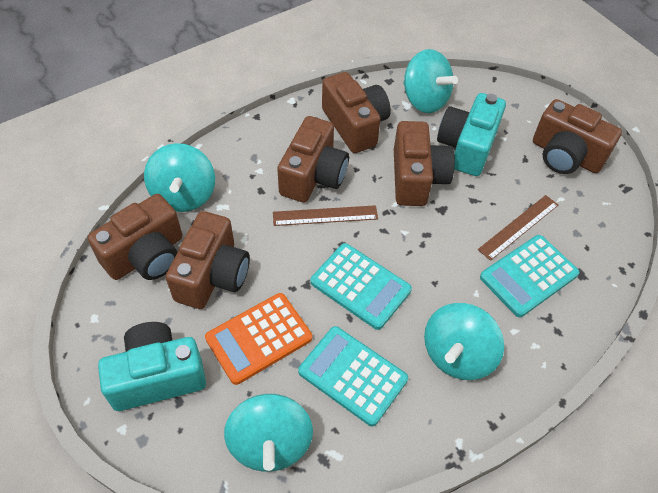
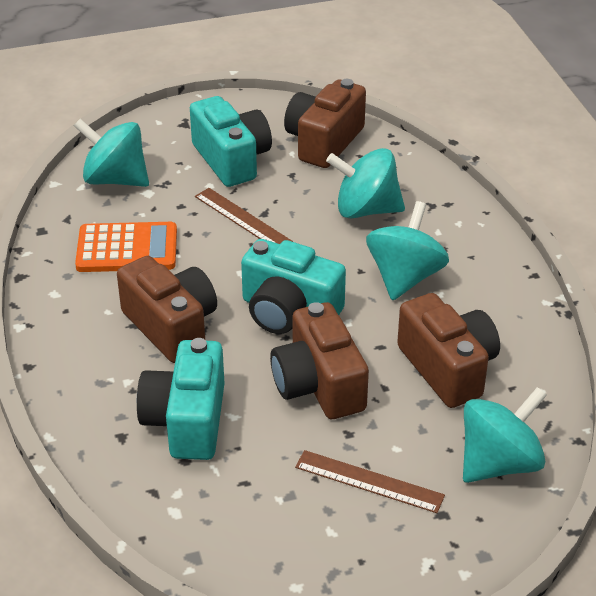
brown camera: 6 -> 4
turquoise calculator: 3 -> 0
turquoise camera: 2 -> 3

